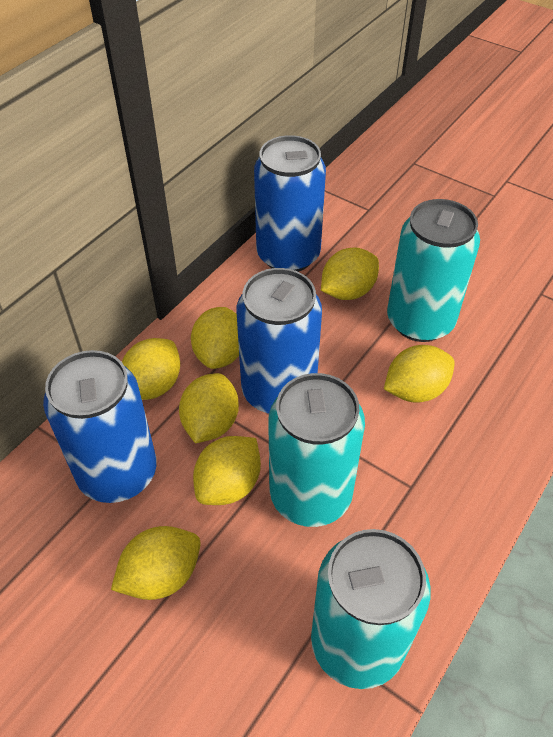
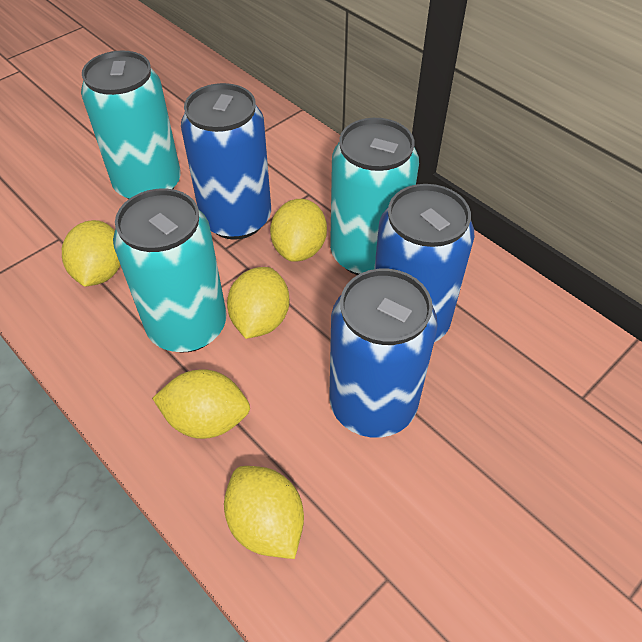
yellow lemon: 7 -> 5

